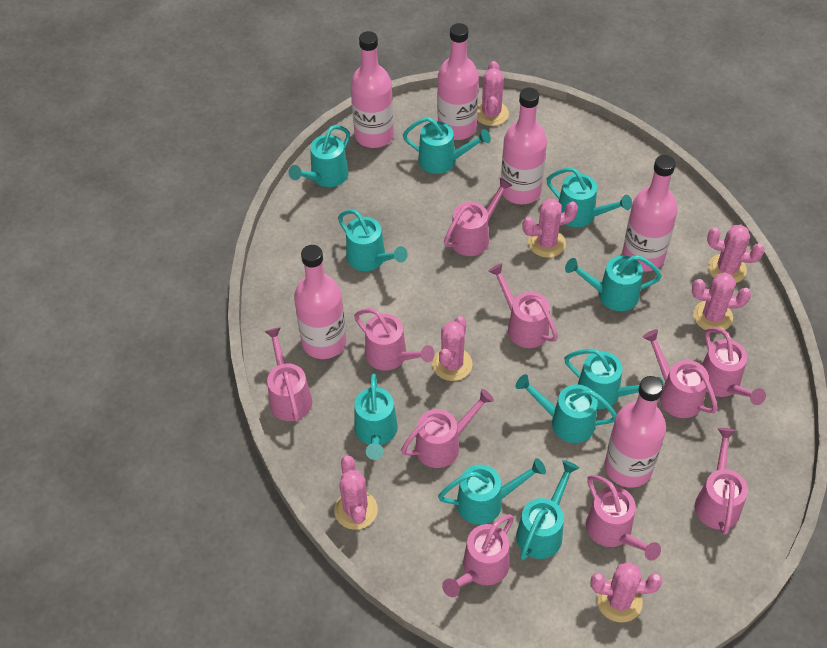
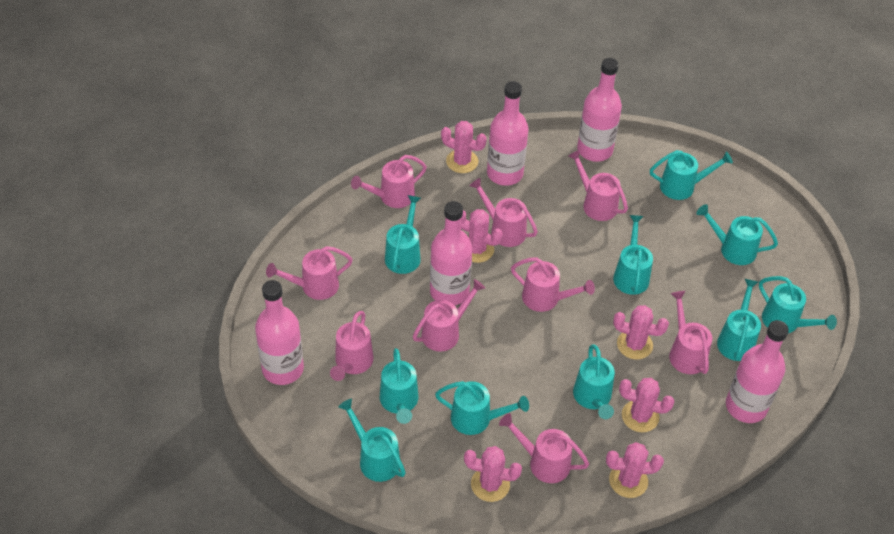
pink bottle: 6 -> 5
pink cactus: 7 -> 6
pink watering can: 10 -> 9

